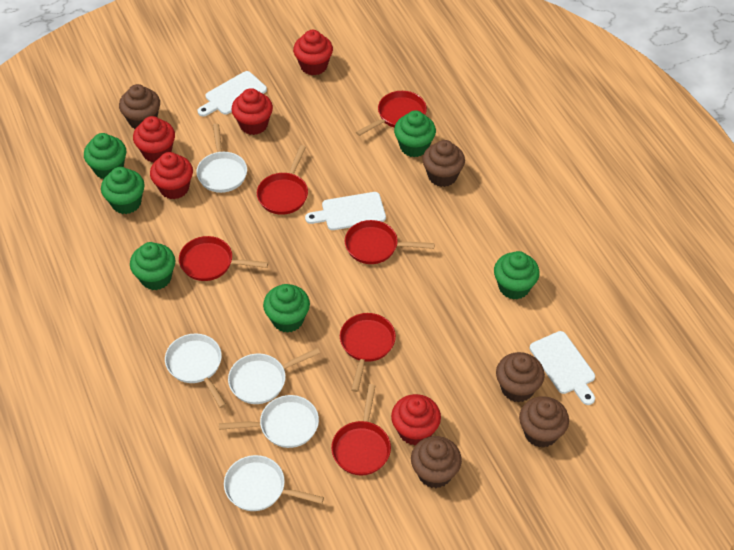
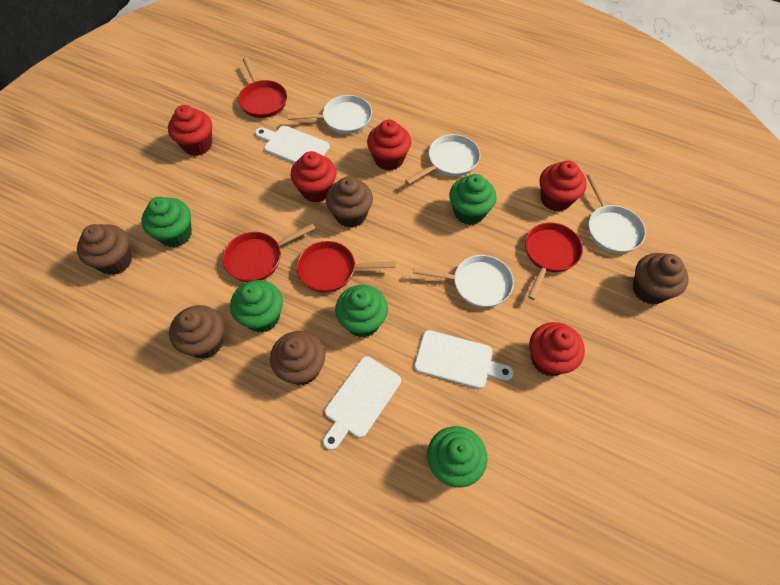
green cupcake: 6 -> 5
red pan: 6 -> 4
white pan: 5 -> 4

